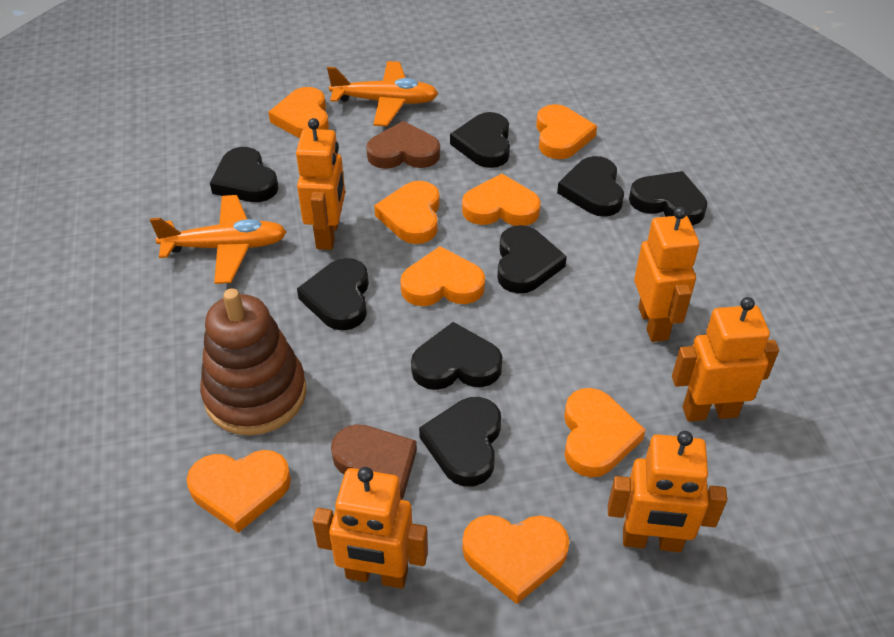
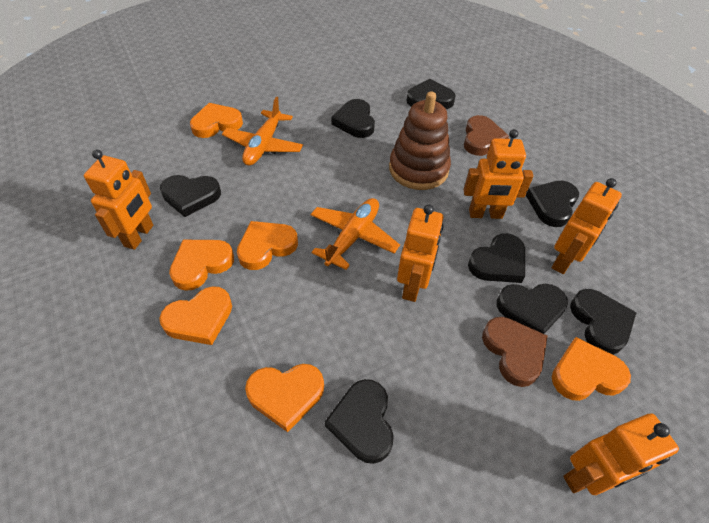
orange heart: 8 -> 6

